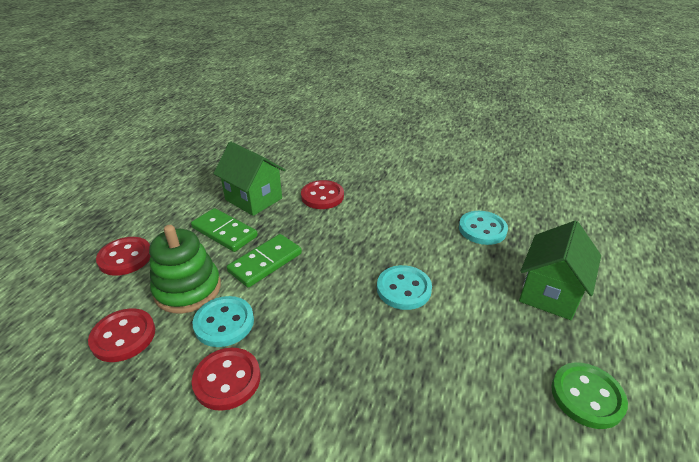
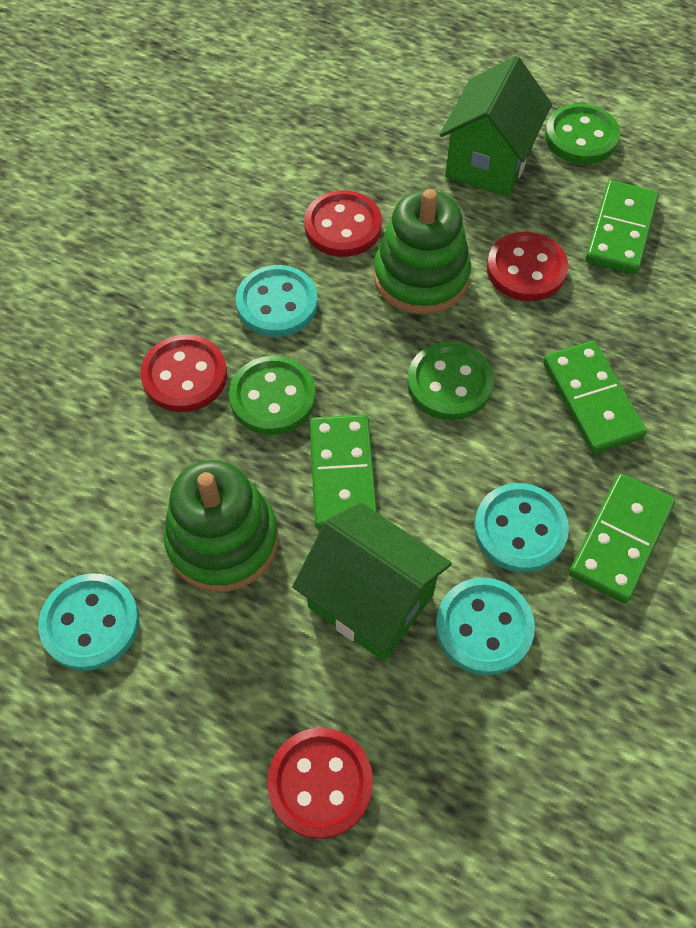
green button: 1 -> 3
green domino: 2 -> 4
green stacking toy: 1 -> 2
turquoise button: 3 -> 4

